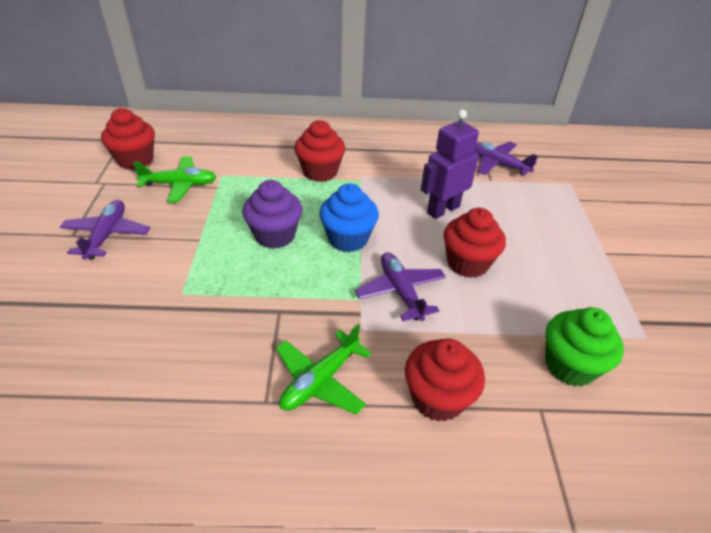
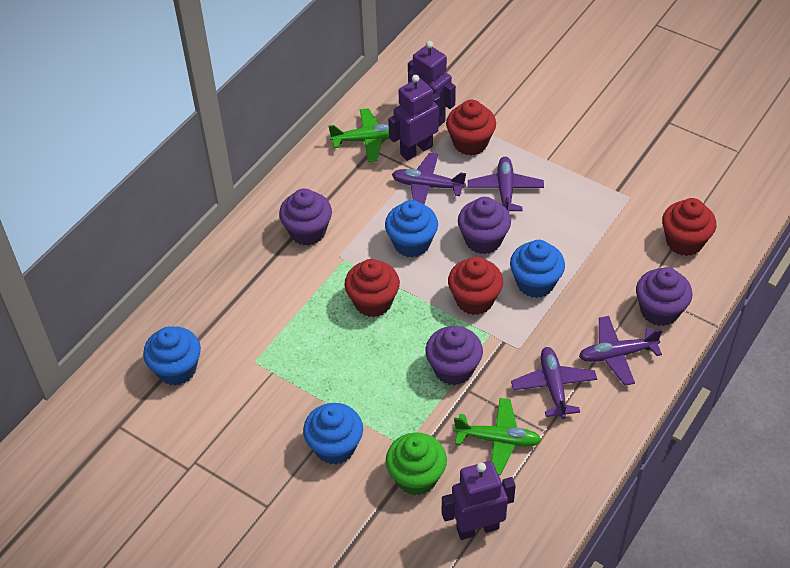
blue cupcake: 1 -> 4
purple cupcake: 1 -> 4
purple plane: 3 -> 4
purple robot: 1 -> 3

